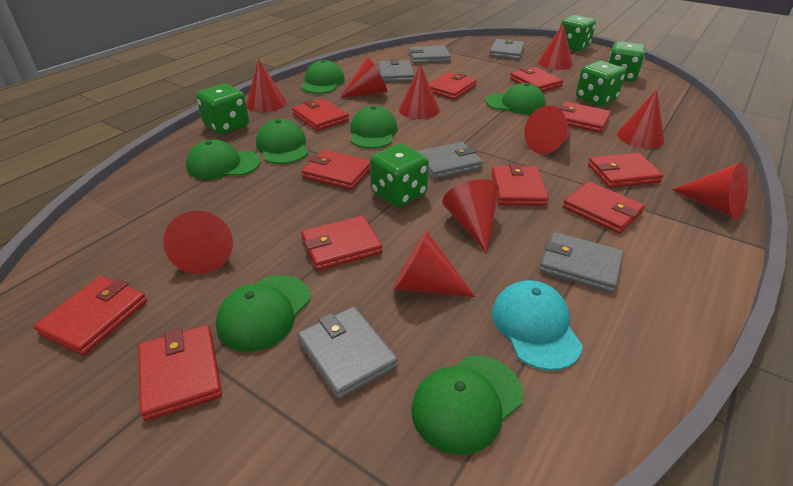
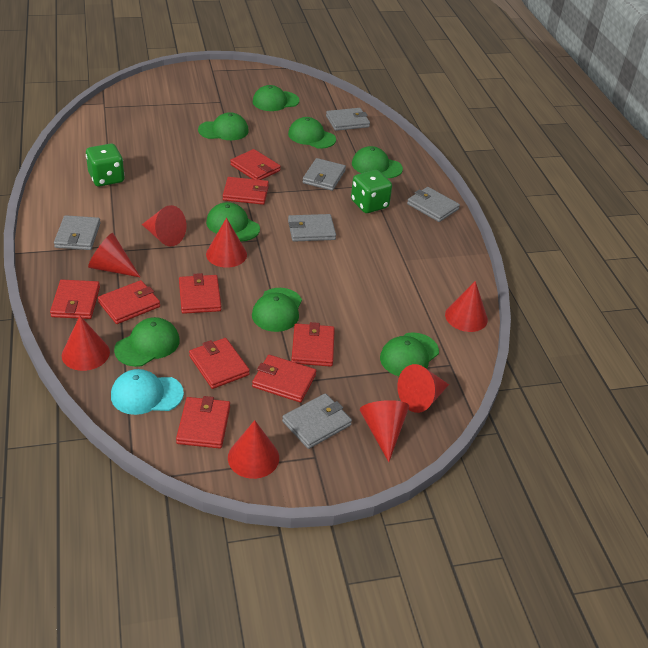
green cap: 7 -> 8
green dice: 5 -> 2
red cone: 10 -> 8
red wallet: 11 -> 9

